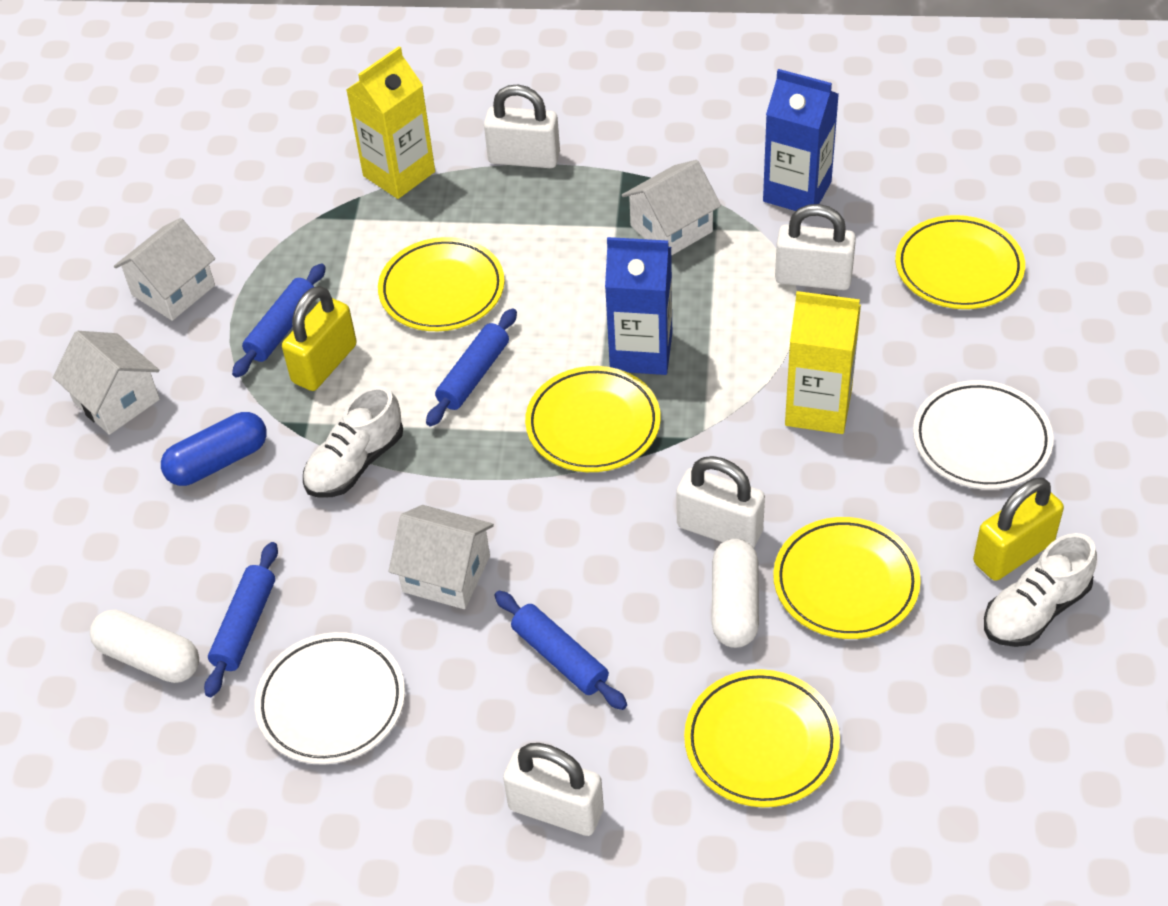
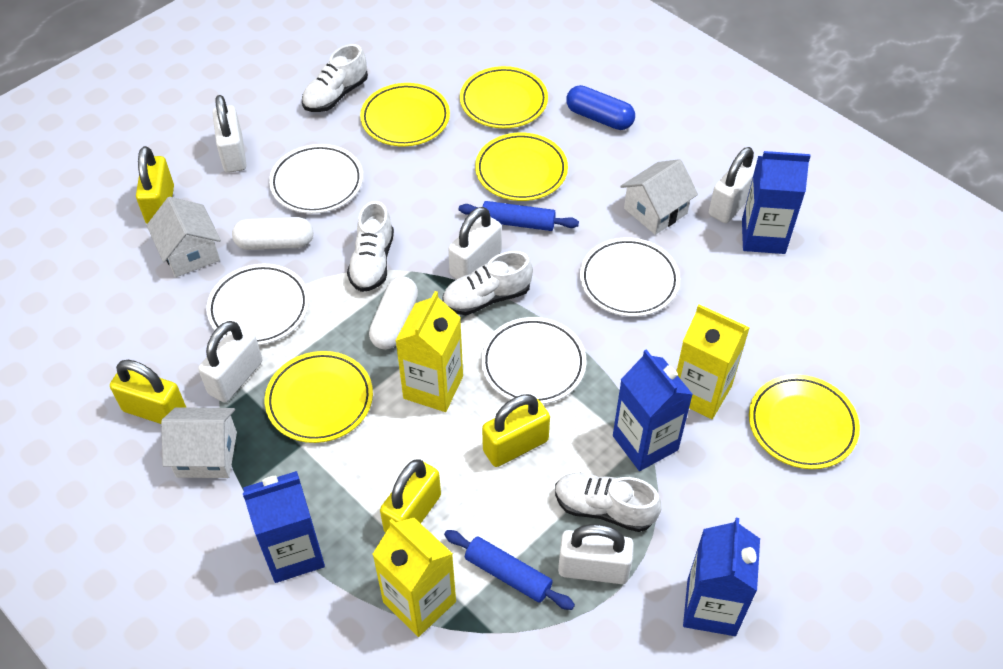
blue carton: 2 -> 4
blue rolling pin: 4 -> 2
white house: 4 -> 3
white padlock: 4 -> 5
white plate: 2 -> 4
white shoe: 2 -> 4
yellow carton: 2 -> 3
yellow padlock: 2 -> 4

